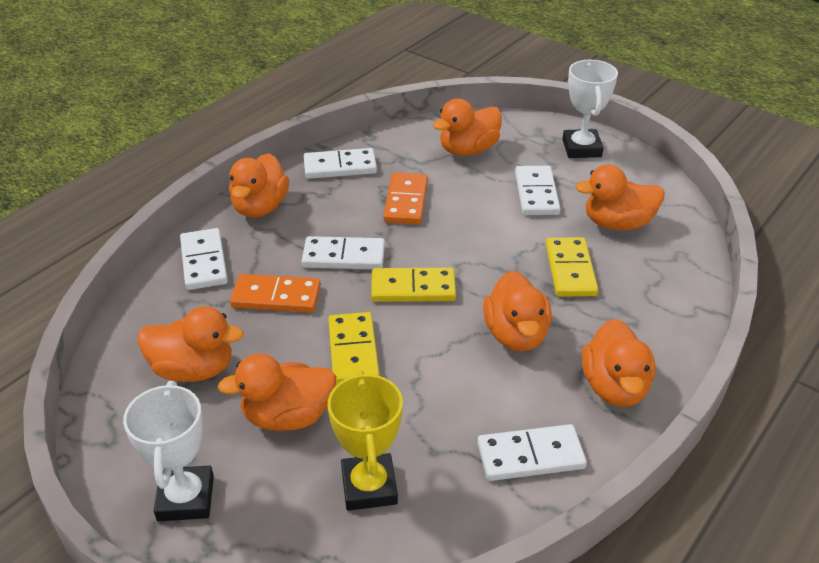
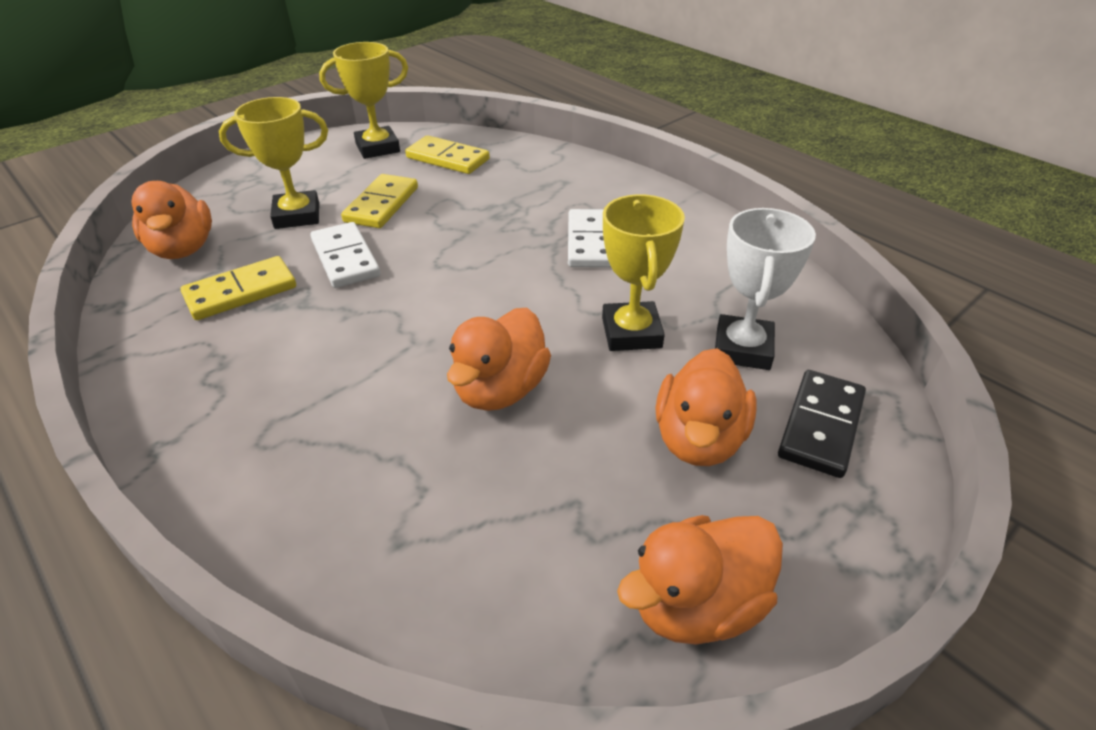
black domino: 0 -> 1
orange domino: 2 -> 0
orange duck: 7 -> 4
white domino: 5 -> 2
white trophy: 2 -> 1
yellow trophy: 1 -> 3

